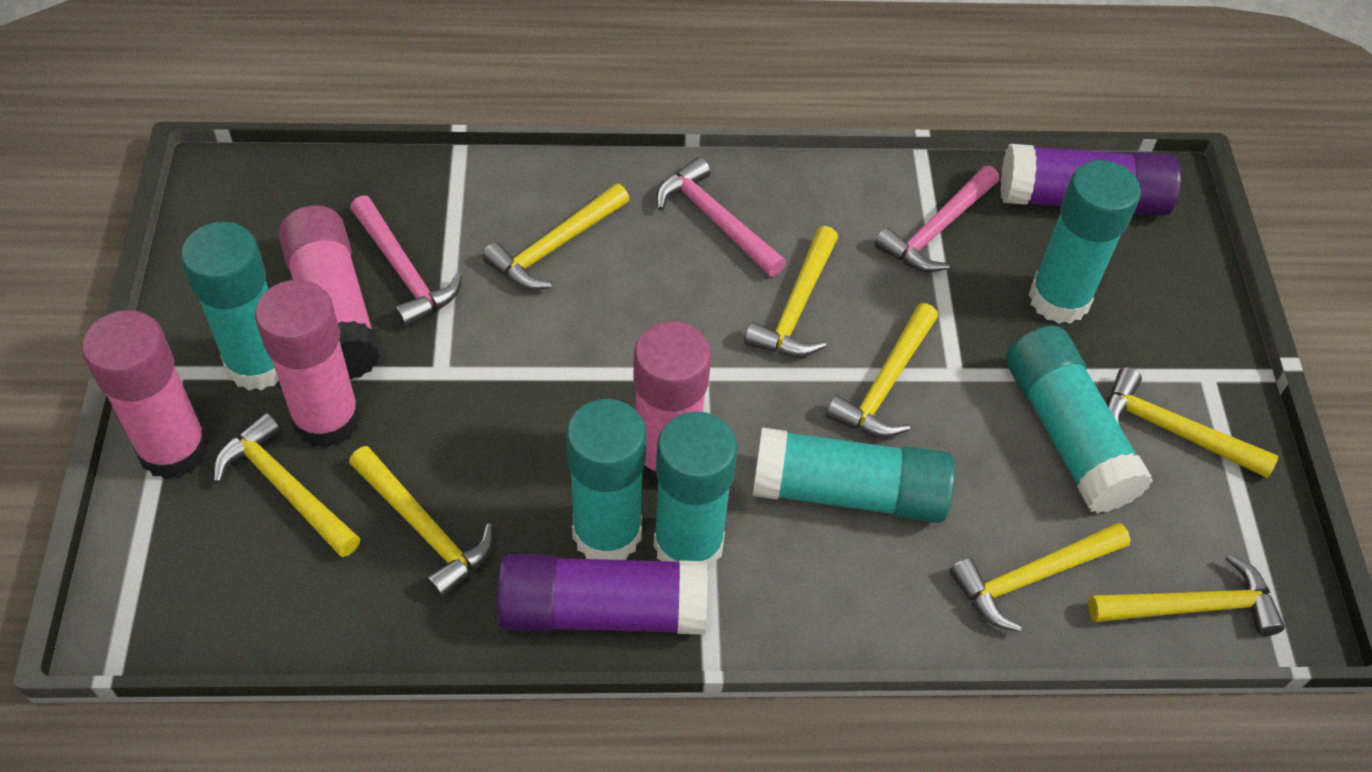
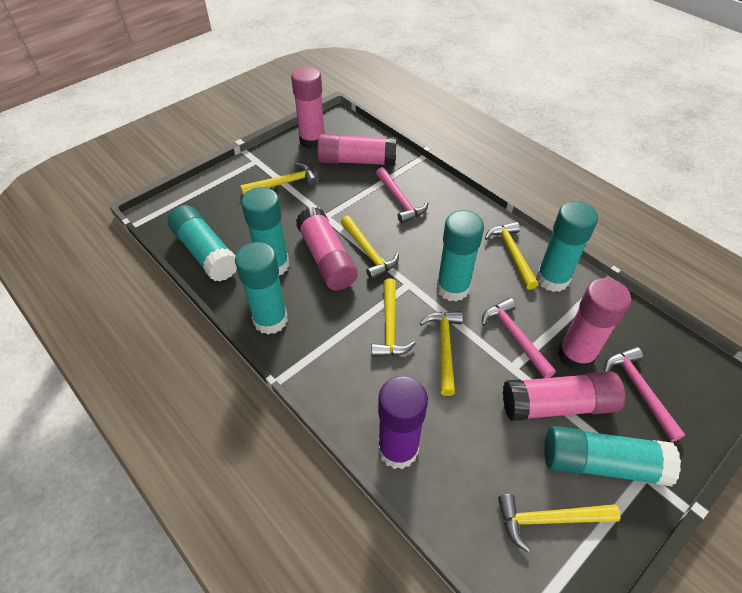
pink glue stick: 4 -> 5
purple glue stick: 2 -> 1
yellow hammer: 8 -> 6

